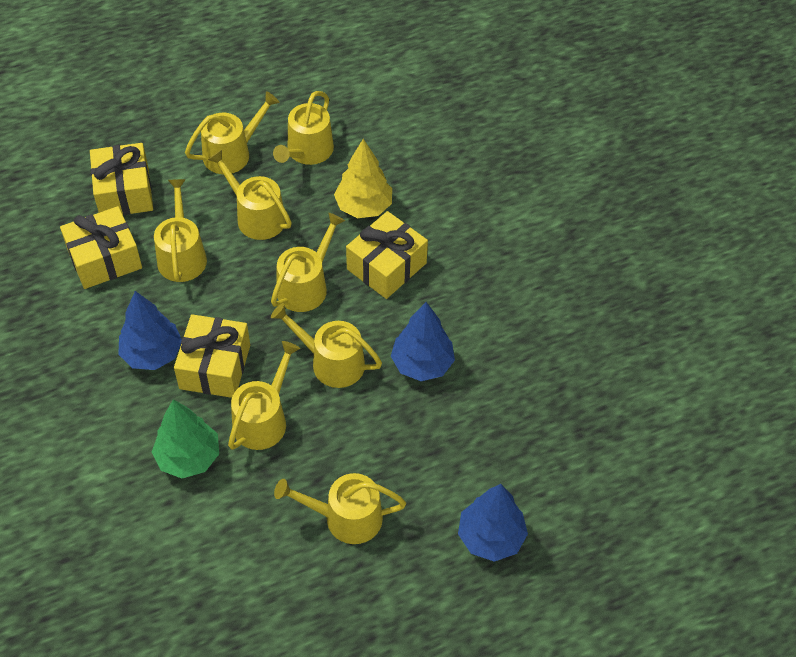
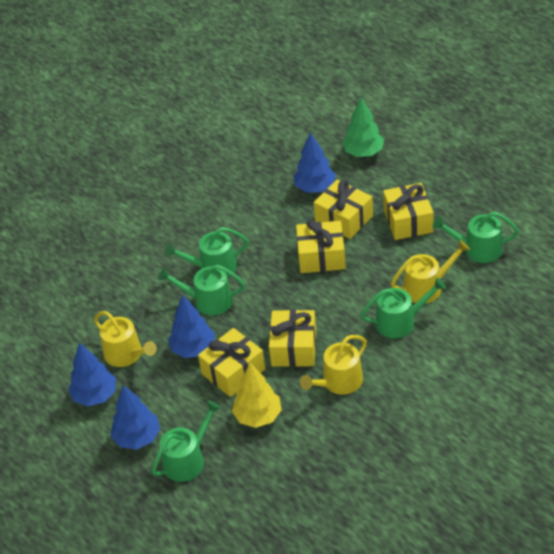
blue tree: 3 -> 4
green watering can: 0 -> 5
yellow gift: 4 -> 5
yellow watering can: 8 -> 3

